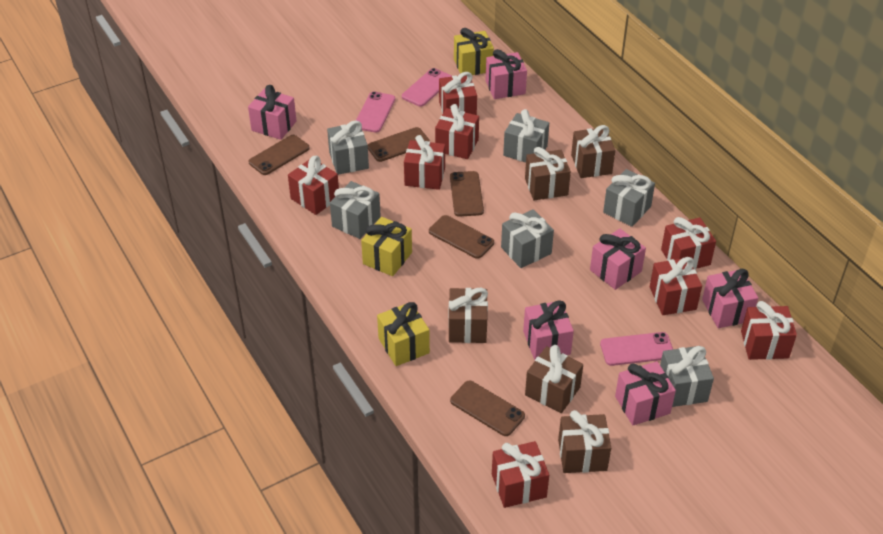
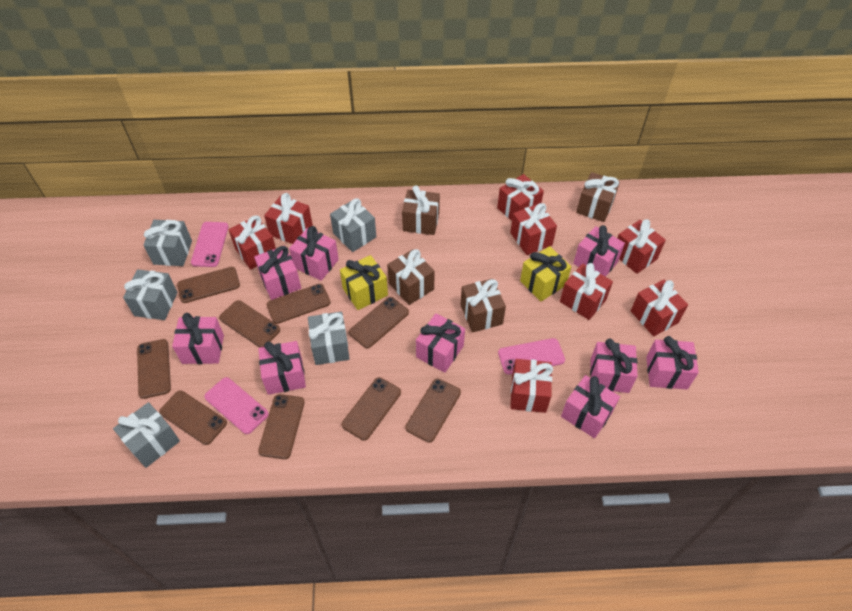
brown gift: 5 -> 4
brown phone: 5 -> 9
grey gift: 6 -> 5
pink gift: 6 -> 9
yellow gift: 3 -> 2

